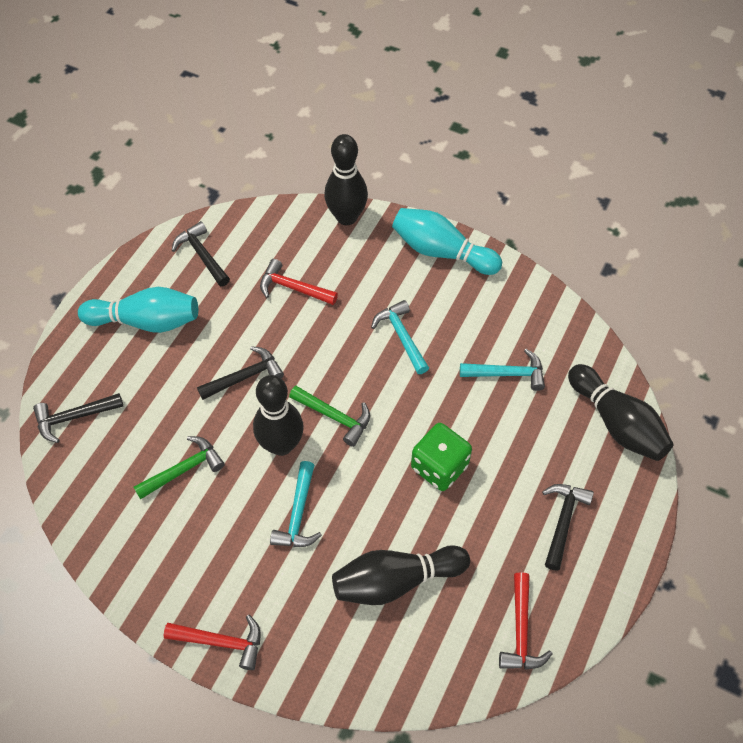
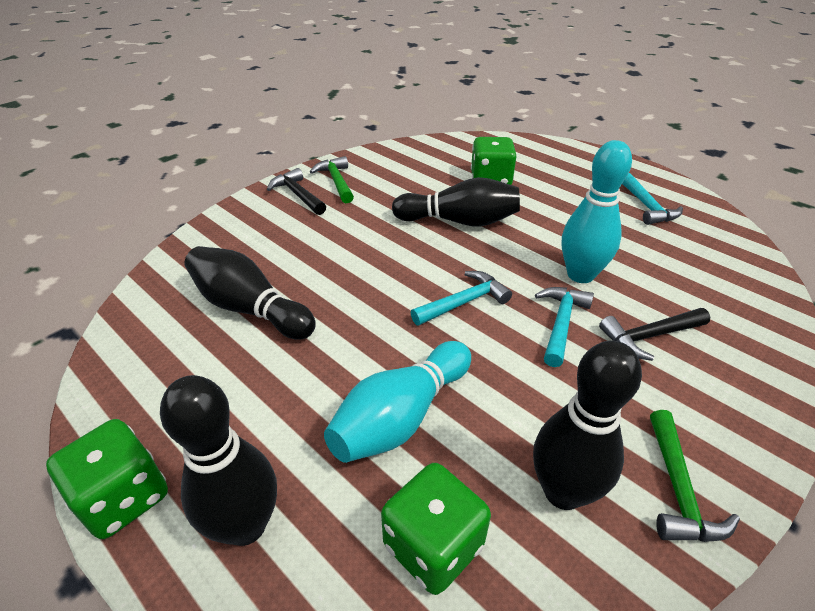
black hammer: 4 -> 2
green dice: 1 -> 3
red hammer: 3 -> 0

